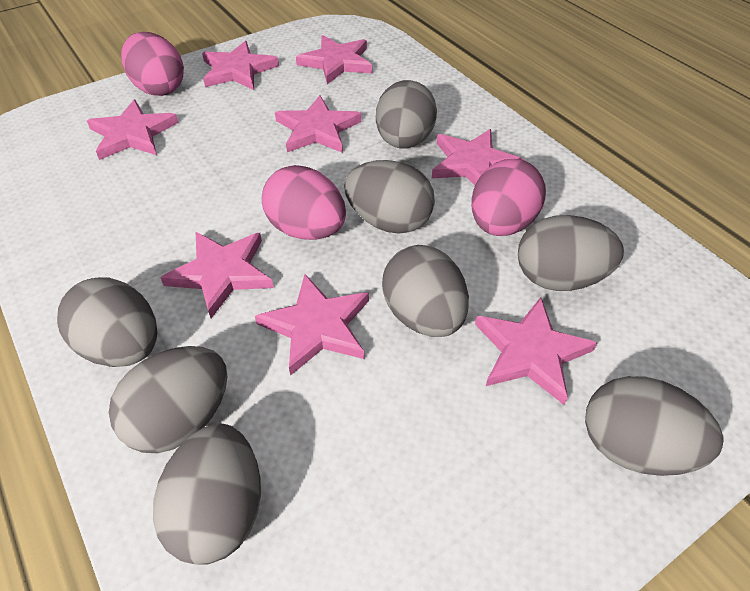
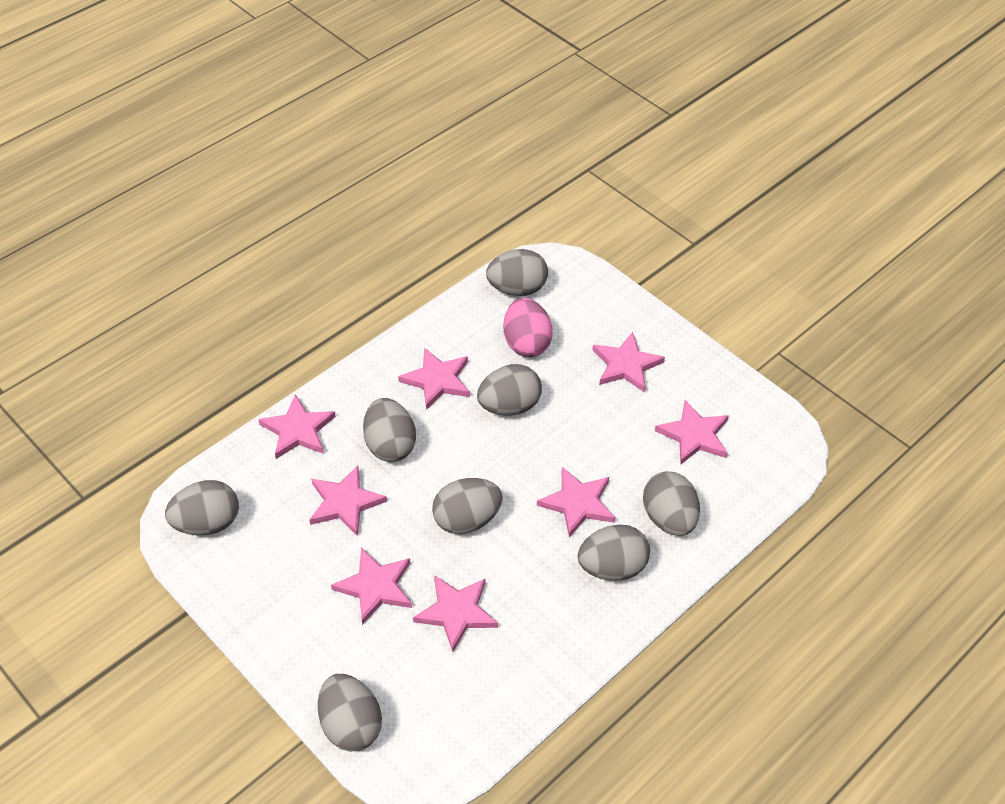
pink egg: 3 -> 1

